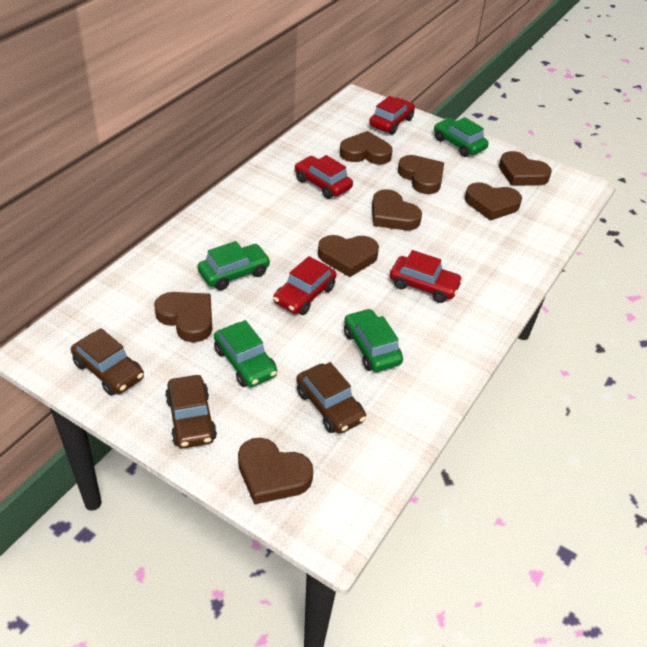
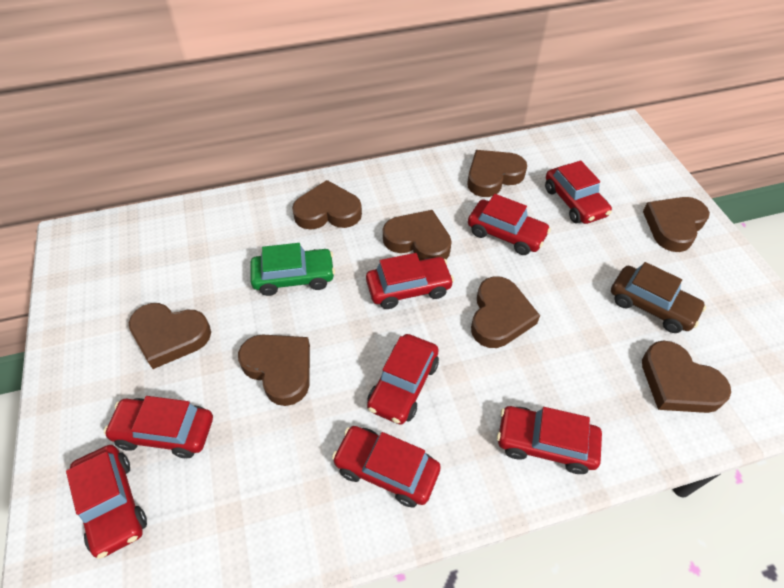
brown car: 3 -> 1
green car: 4 -> 1
red car: 4 -> 8

